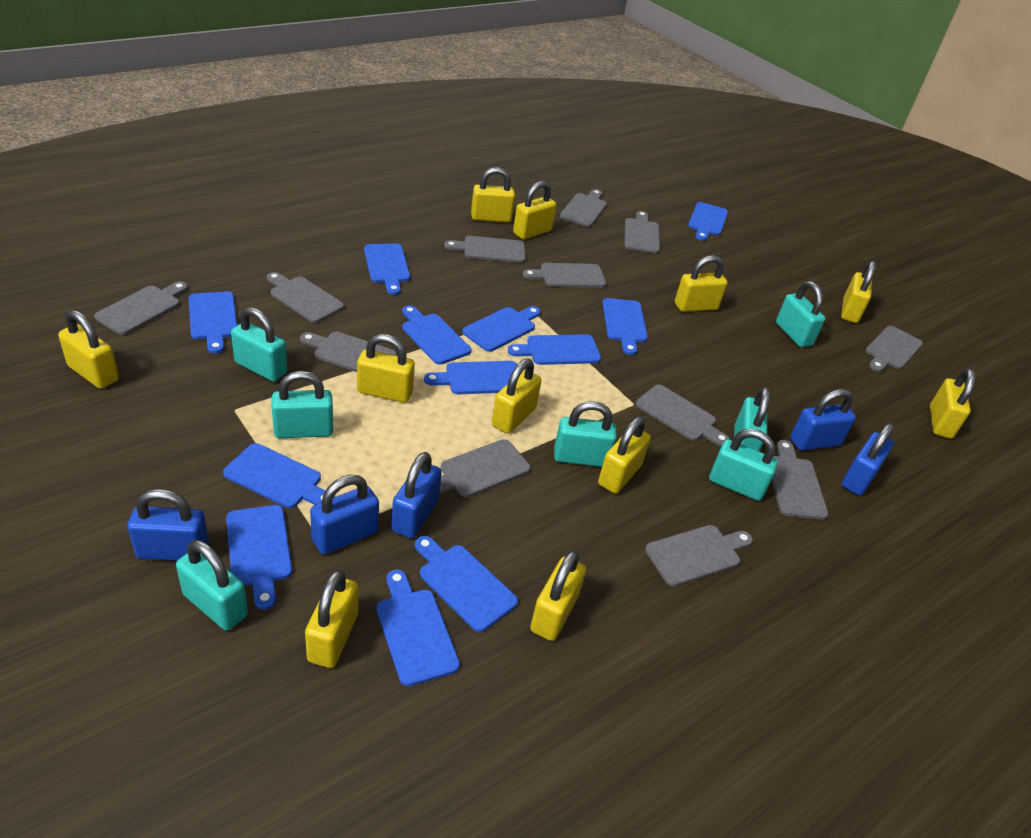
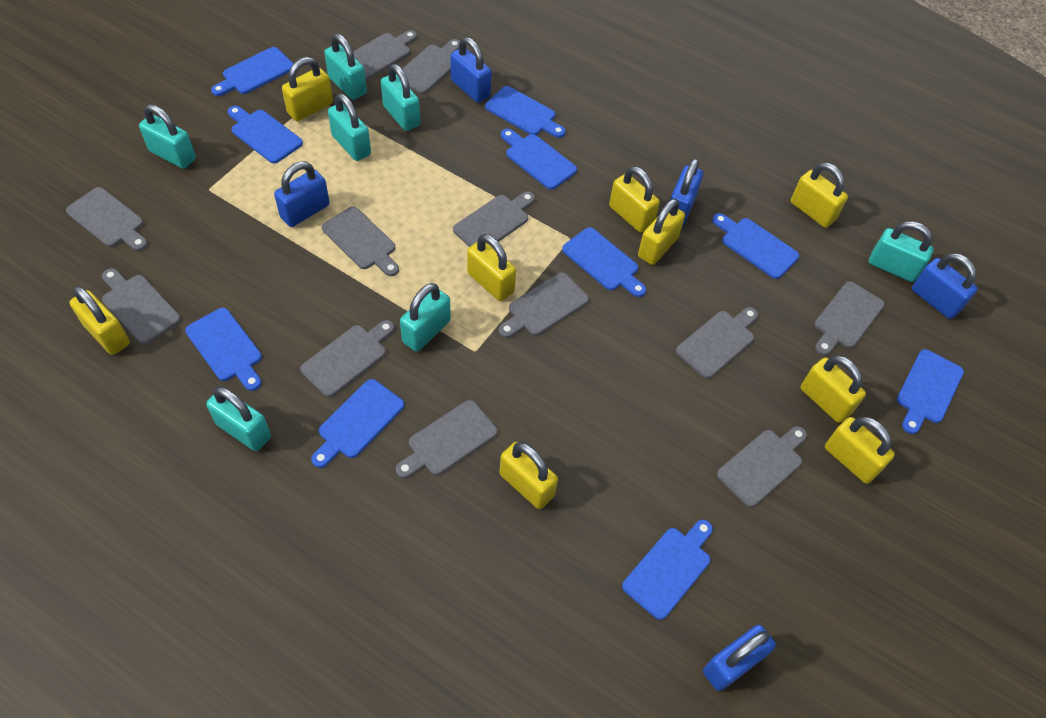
blue cutting board: 12 -> 10
yellow padlock: 11 -> 9

